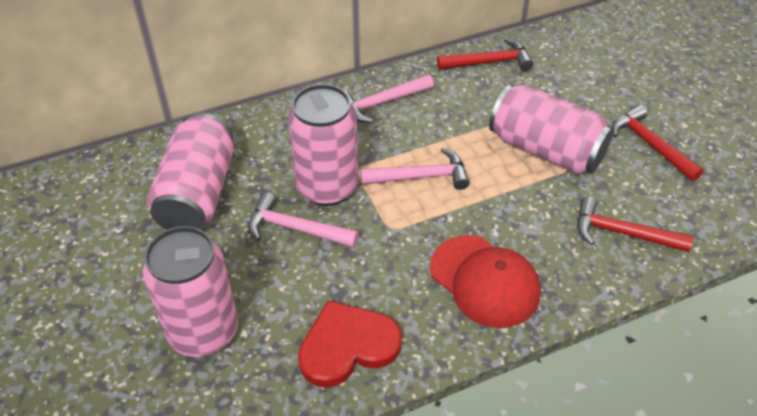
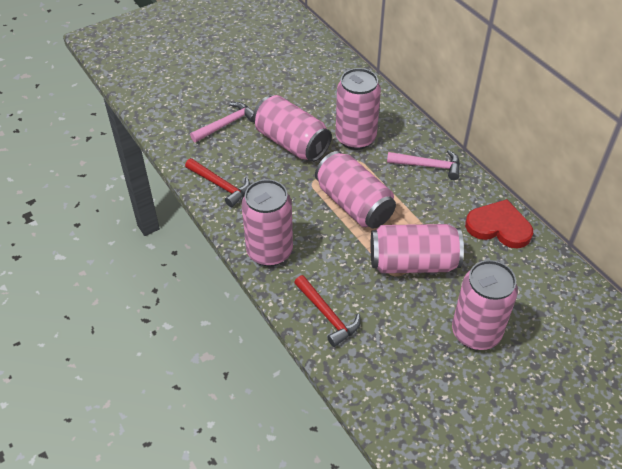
pink can: 4 -> 6
pink hammer: 3 -> 2
red cap: 1 -> 0
red hammer: 3 -> 2

